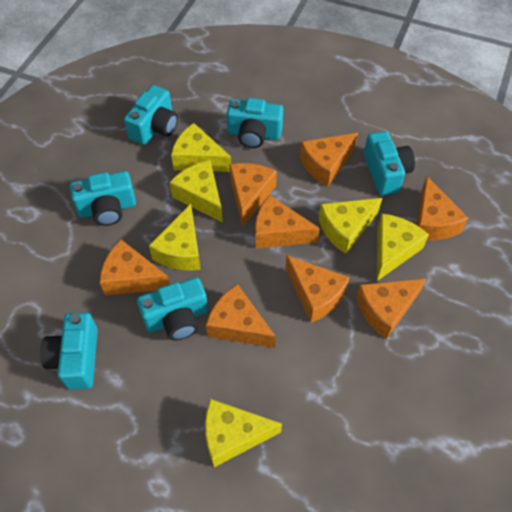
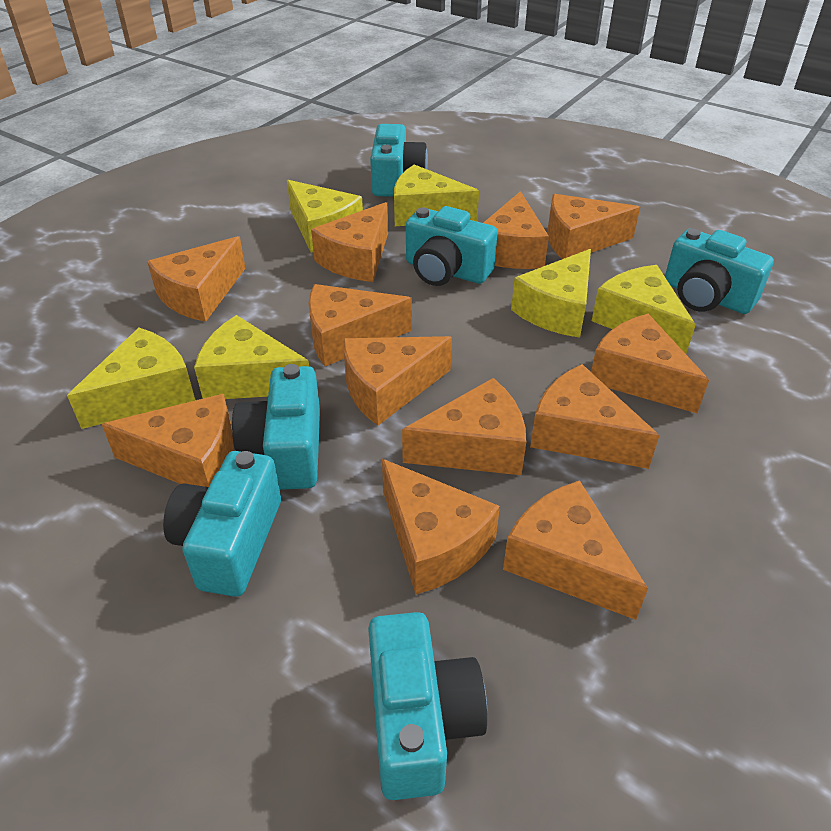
orange cheese: 8 -> 12

